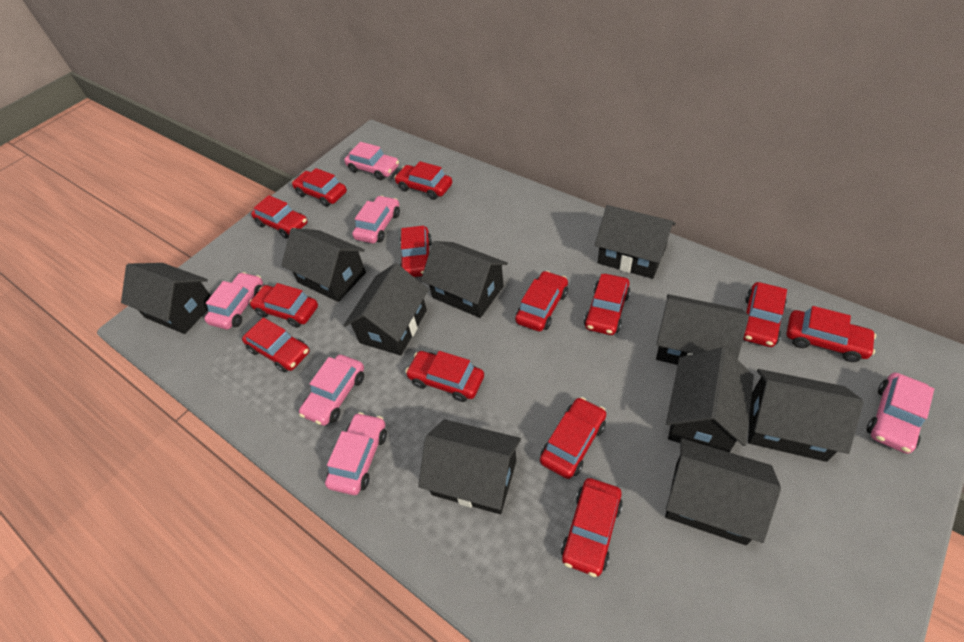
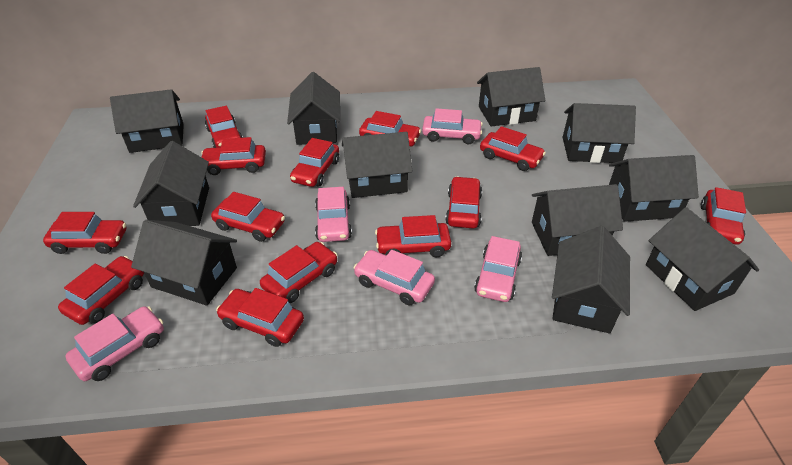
black house: 10 -> 11
pink car: 6 -> 5

